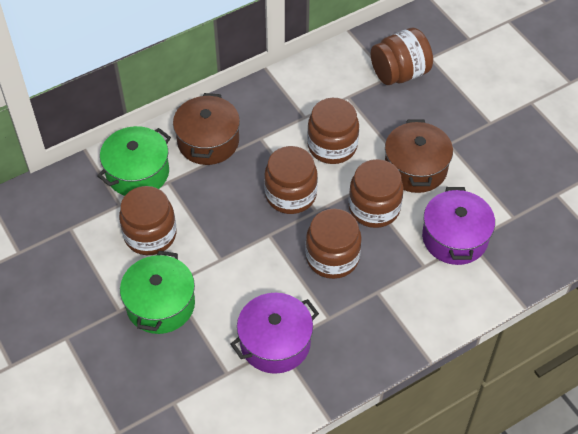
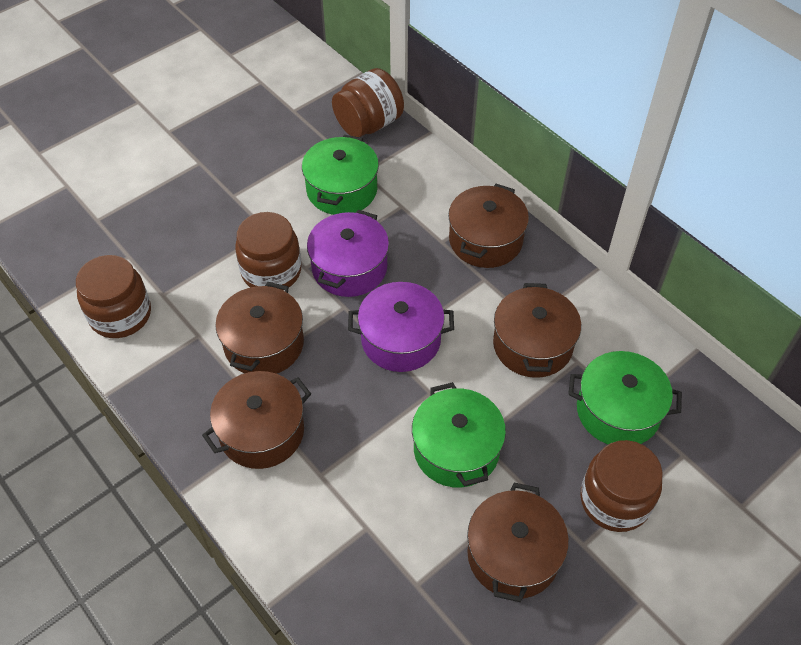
brown jar: 6 -> 4
brown pot: 2 -> 5
green pot: 2 -> 3

